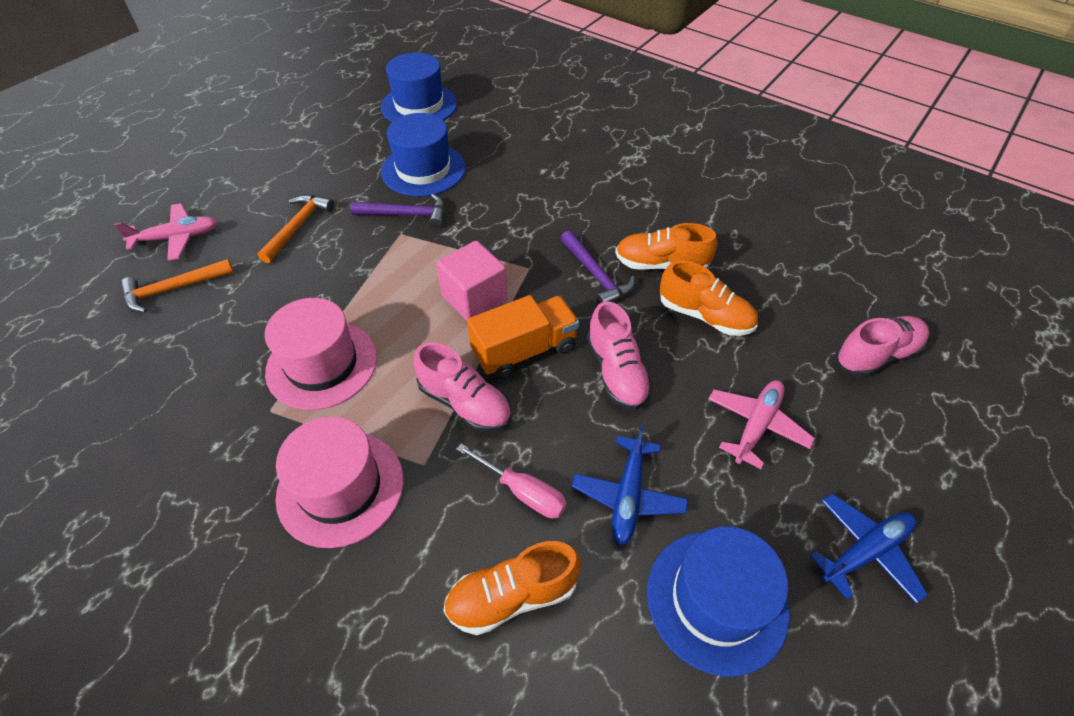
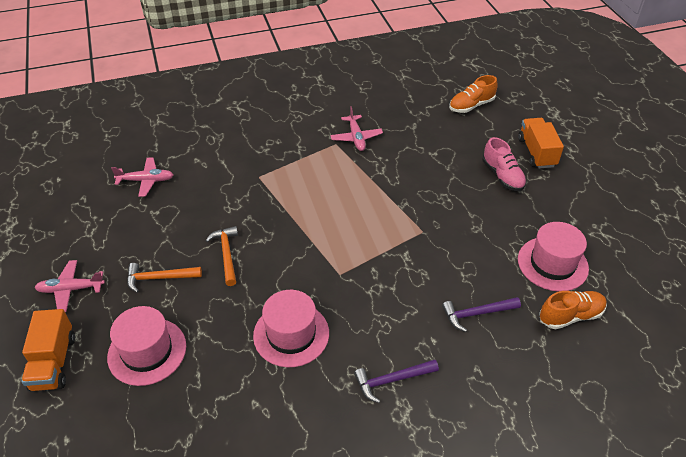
blue hat: 3 -> 0
blue plane: 2 -> 0
orange shoe: 3 -> 2
orange truck: 1 -> 2
pink cube: 1 -> 0
pink hat: 2 -> 3
pink plane: 2 -> 3
pink screwdriver: 1 -> 0
pink shoe: 3 -> 1

